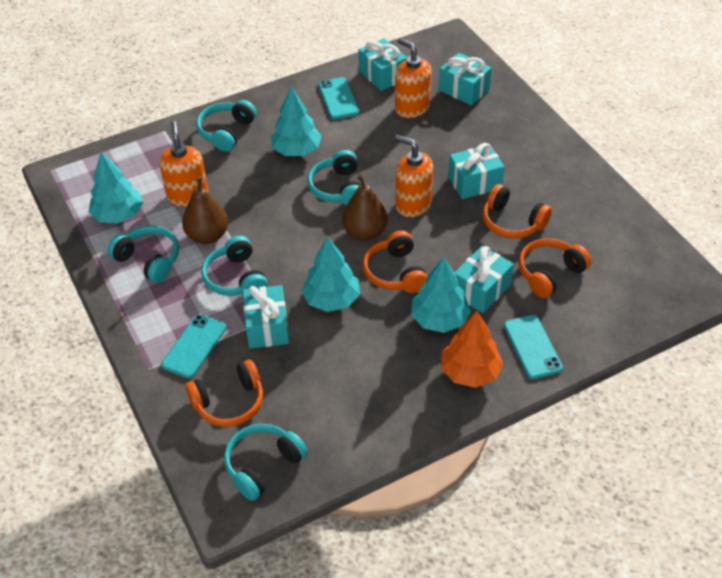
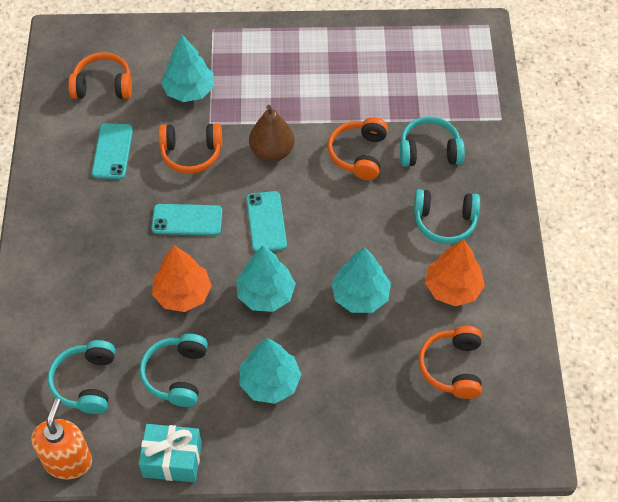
brown pear: 2 -> 1
orange soap dispenser: 3 -> 1
orange tree: 1 -> 2
turquoise gift: 5 -> 1
turquoise headphones: 5 -> 4

